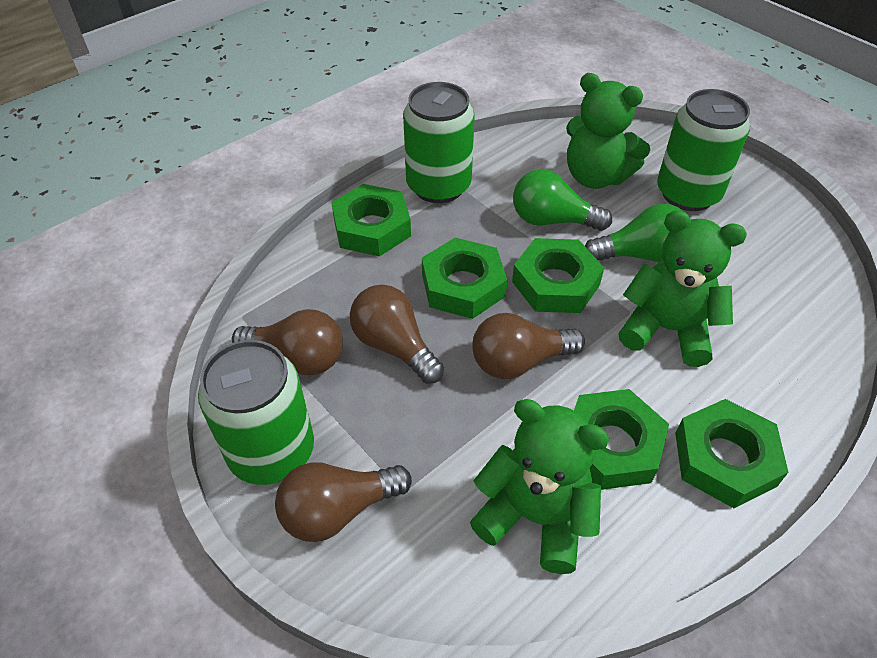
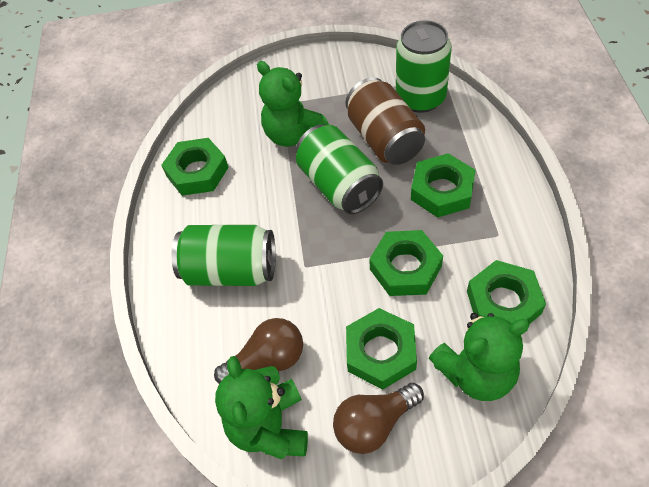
brown can: 0 -> 1
brown light bulb: 4 -> 2
green light bulb: 2 -> 0

